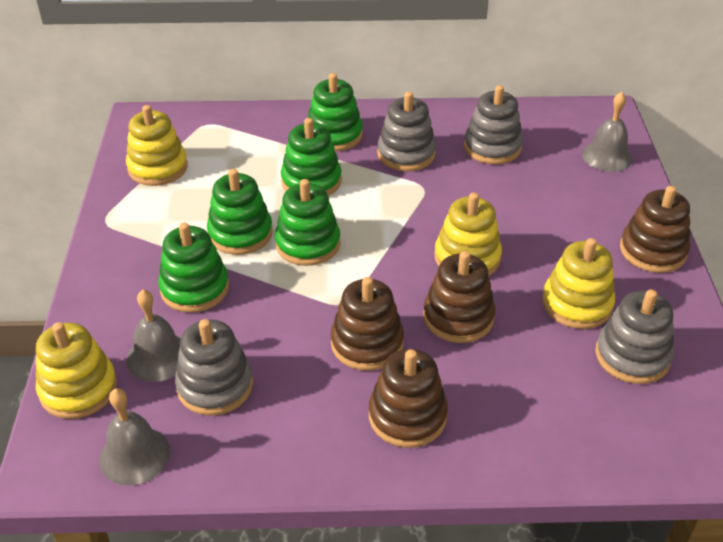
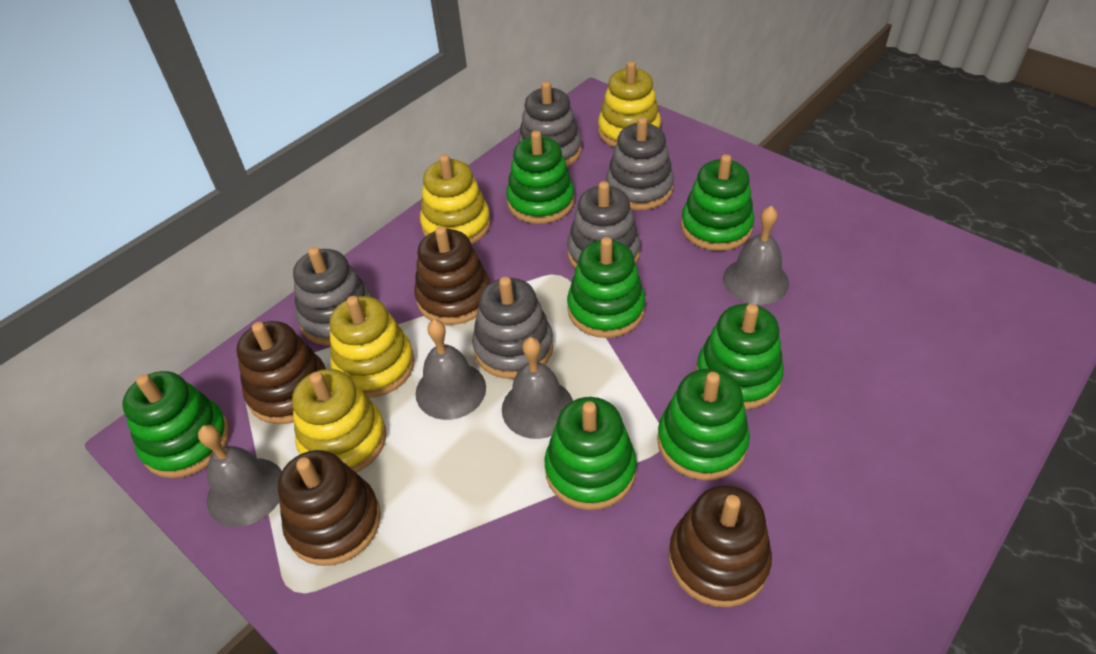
green stacking toy: 5 -> 7
grey bell: 3 -> 4
grey stacking toy: 4 -> 5

